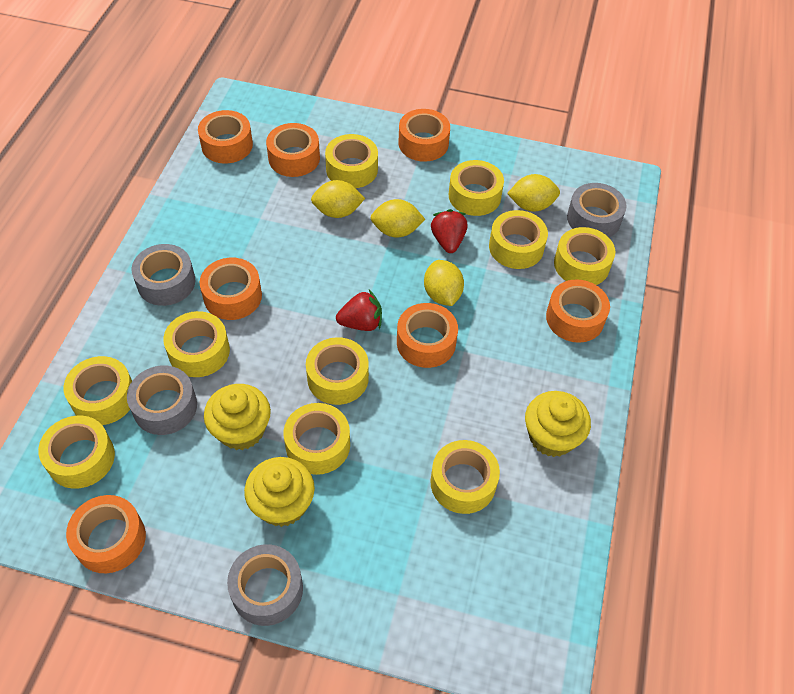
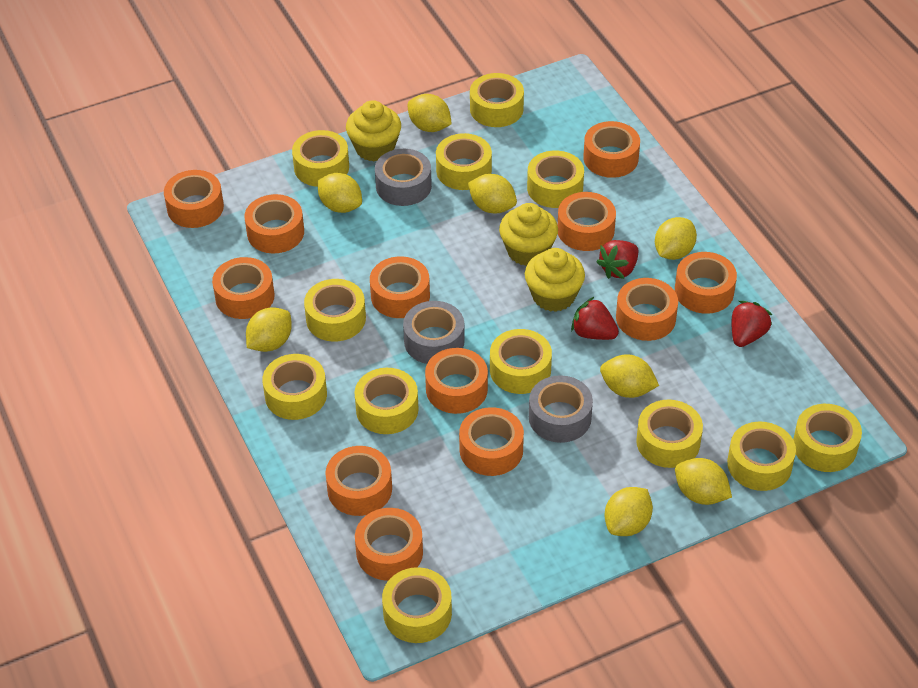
grey tape: 4 -> 3
orange tape: 7 -> 12
red strawberry: 2 -> 3
yellow lemon: 4 -> 8
yellow tape: 10 -> 12

